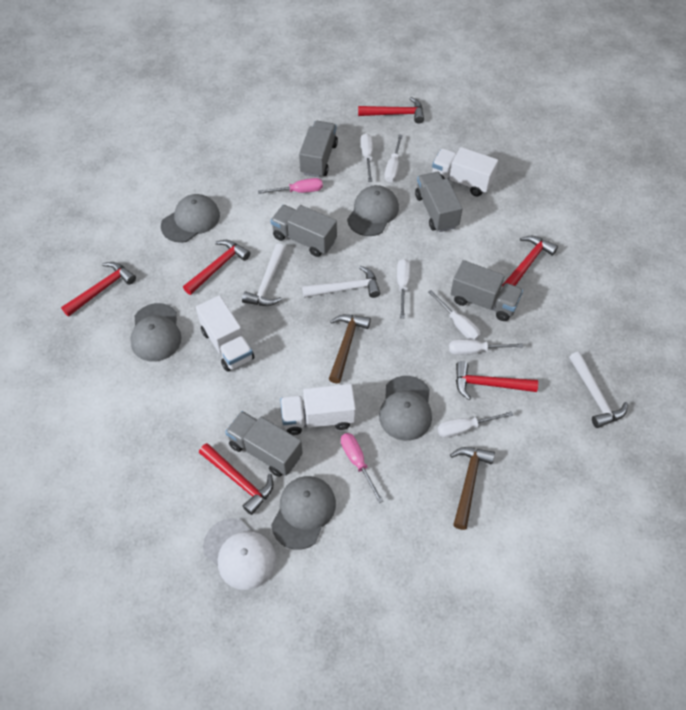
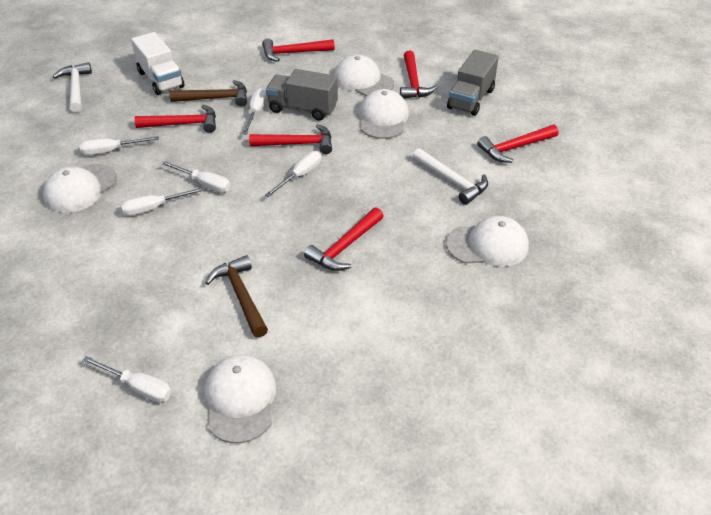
grey cap: 5 -> 0
grey truck: 5 -> 2
pink screwdriver: 2 -> 0
white cap: 1 -> 5
white hammer: 3 -> 2
white truck: 3 -> 1

